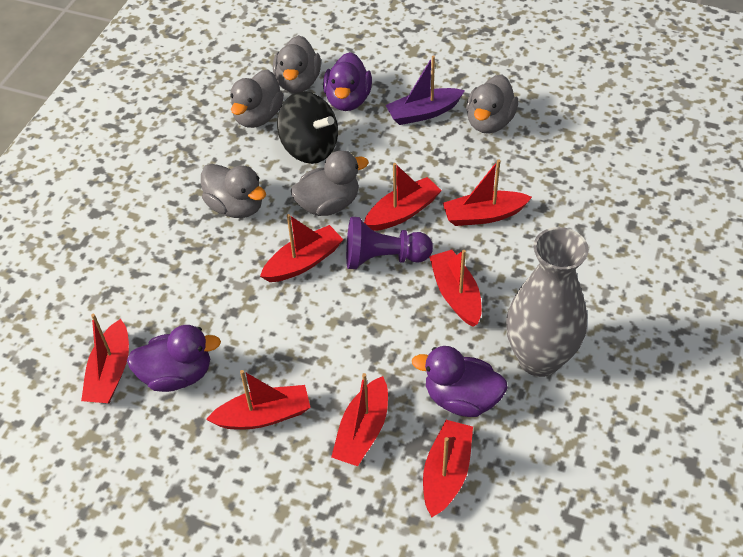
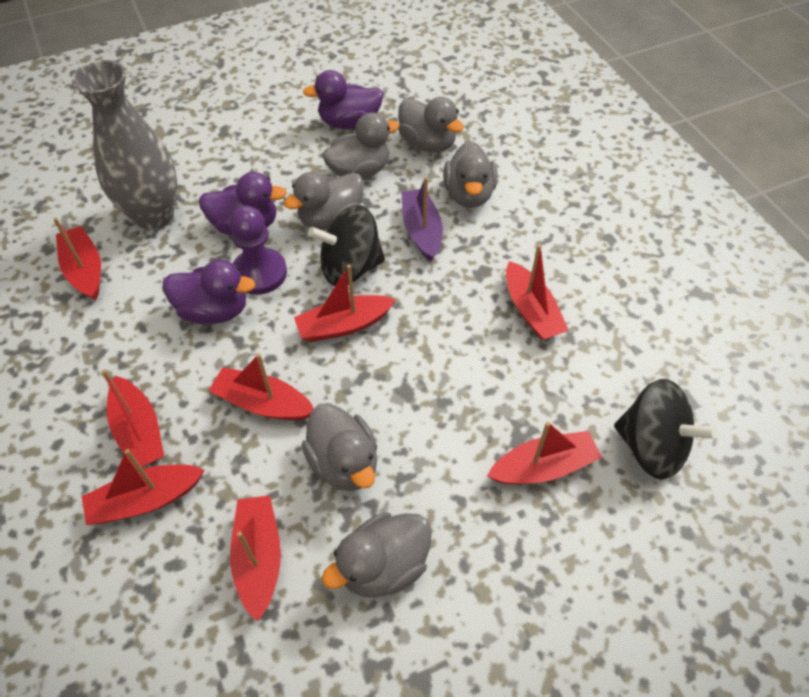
black spinning top: 1 -> 2
grey duck: 5 -> 6

